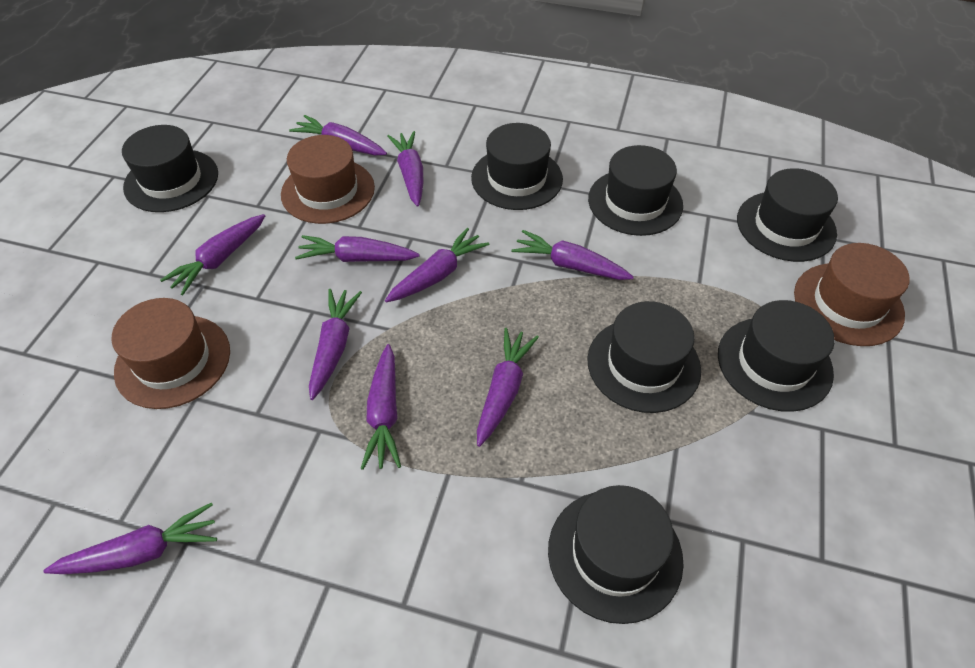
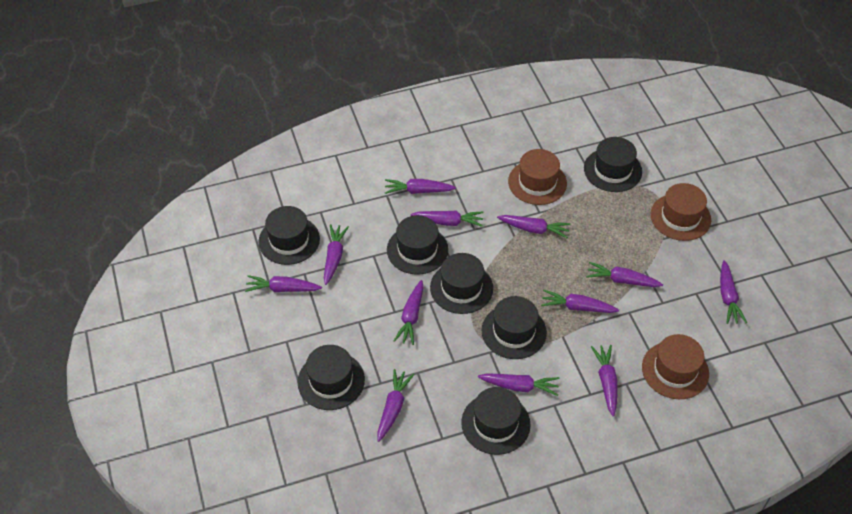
purple carrot: 10 -> 12

